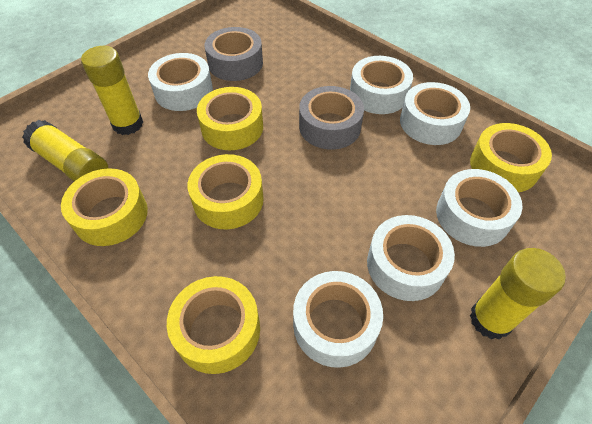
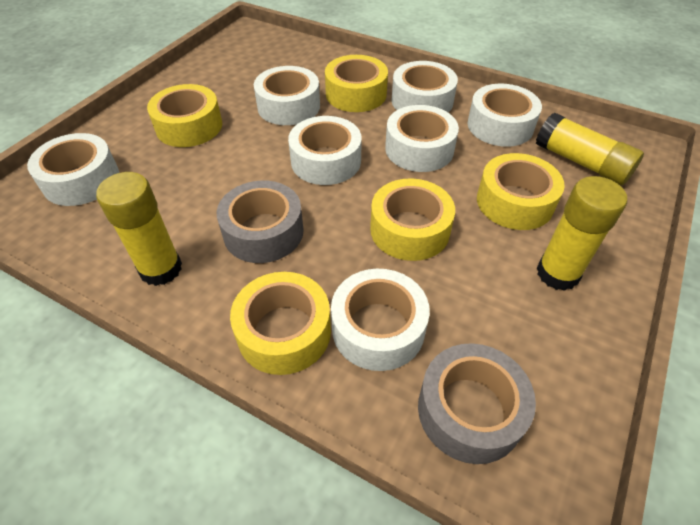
white tape: 6 -> 7

